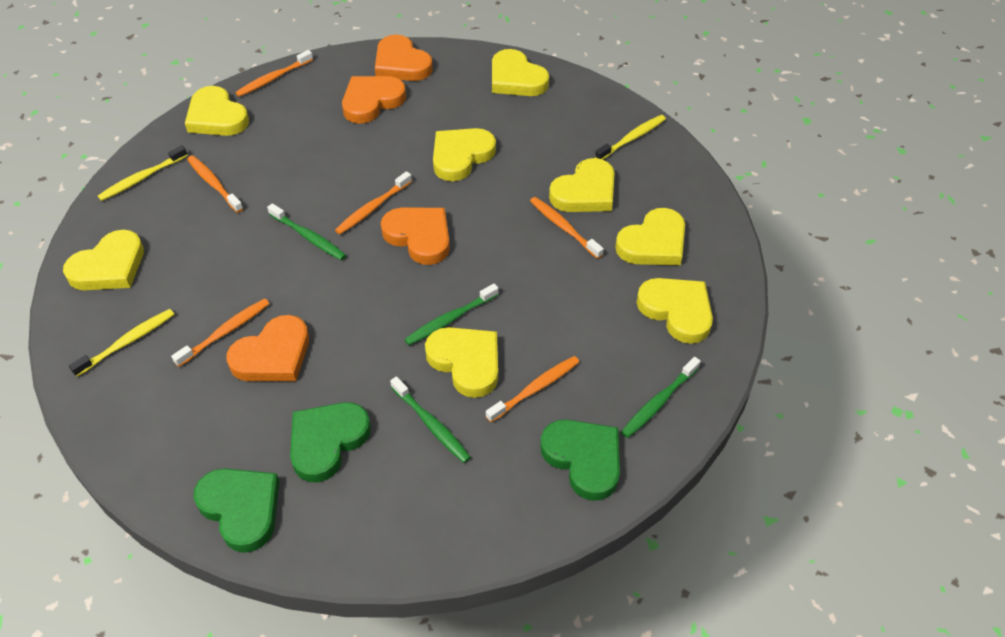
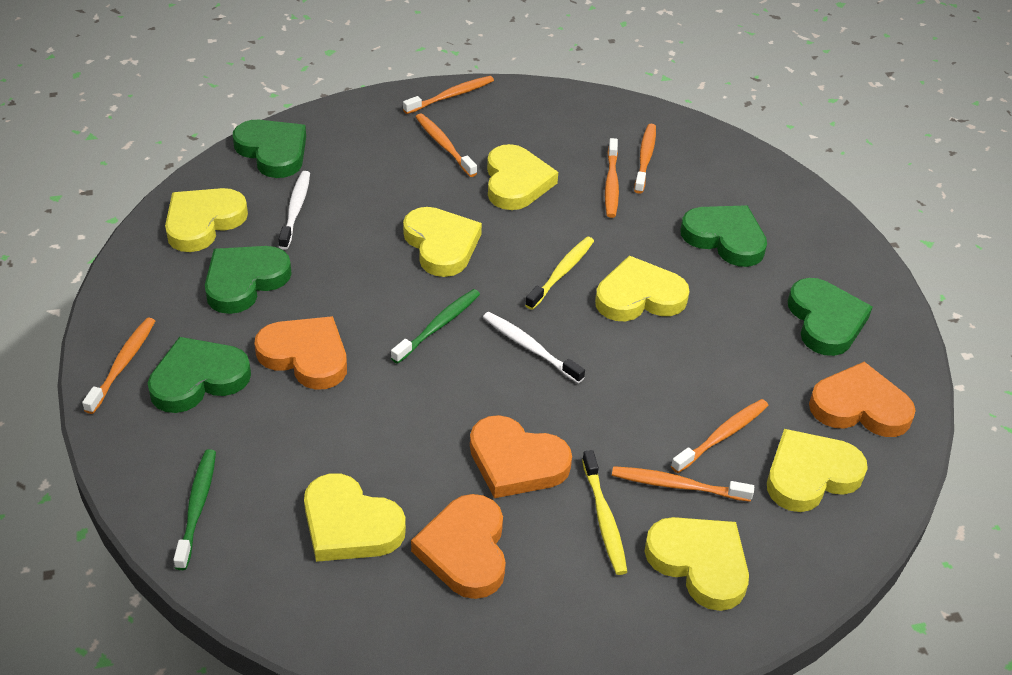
green heart: 3 -> 5
green toothbrush: 4 -> 2
orange toothbrush: 6 -> 7
white toothbrush: 0 -> 2
yellow heart: 8 -> 7
yellow toothbrush: 3 -> 2

